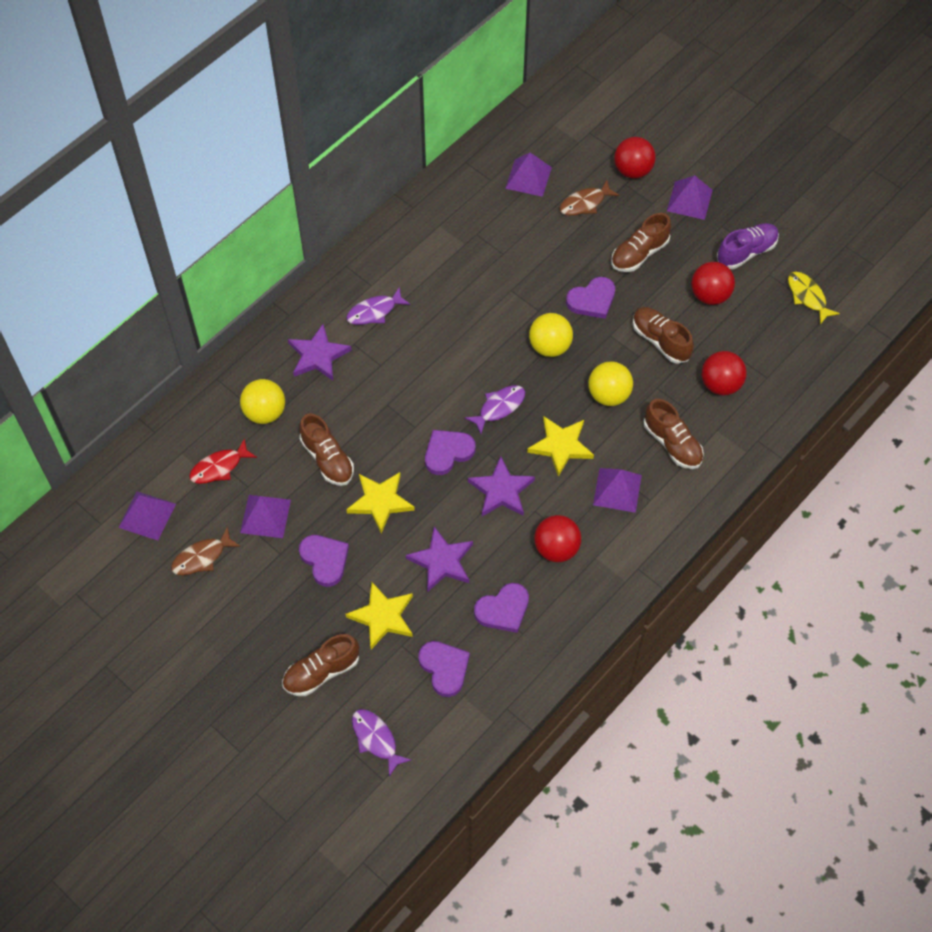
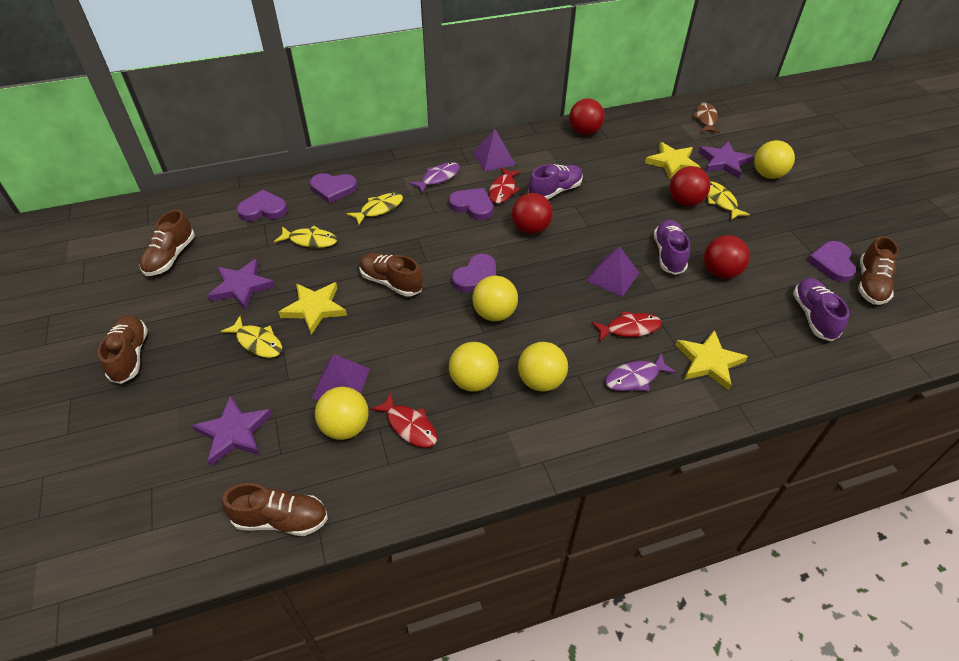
brown fish: 2 -> 1
purple fish: 3 -> 2
purple pyramid: 5 -> 3
purple shoe: 1 -> 3
red fish: 1 -> 3
yellow ball: 3 -> 5
yellow fish: 1 -> 4

